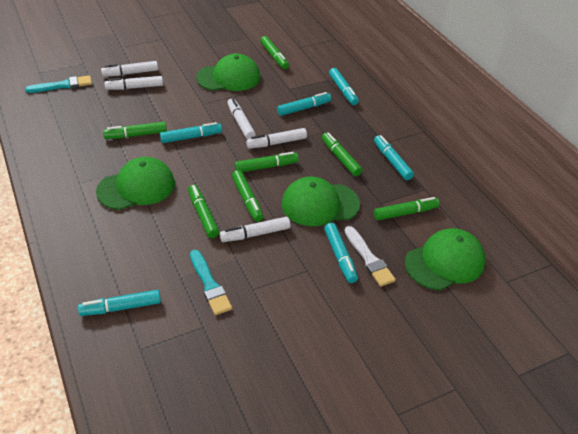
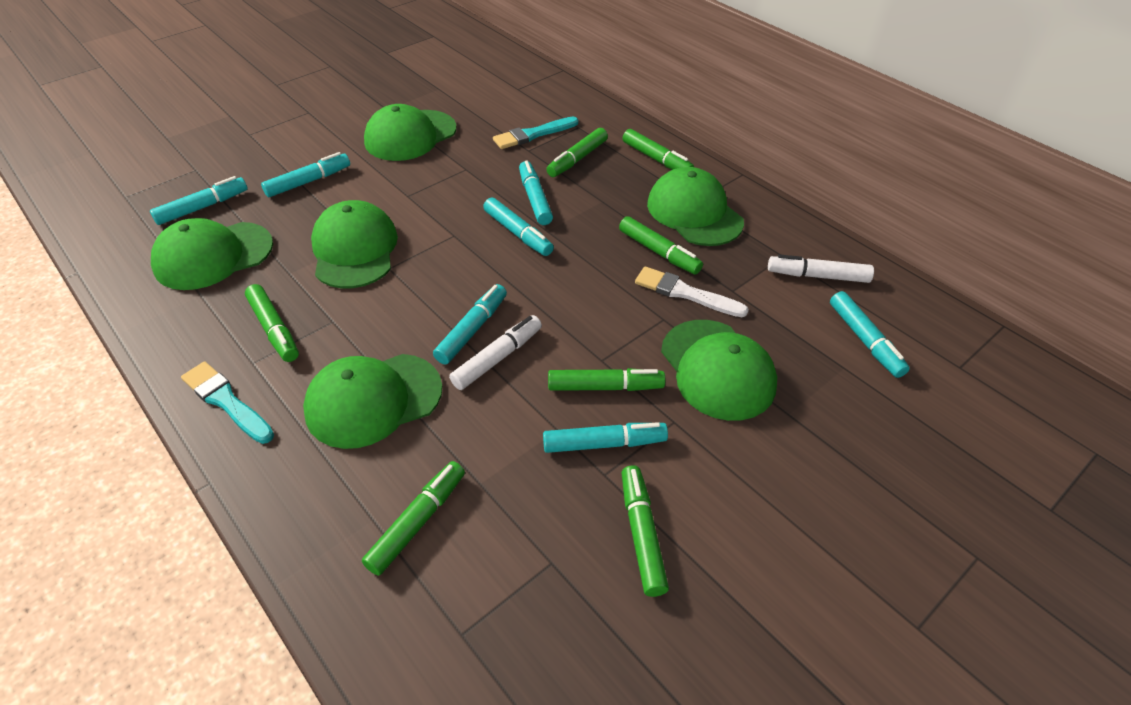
green cap: 4 -> 6
turquoise marker: 6 -> 7
white marker: 5 -> 2

